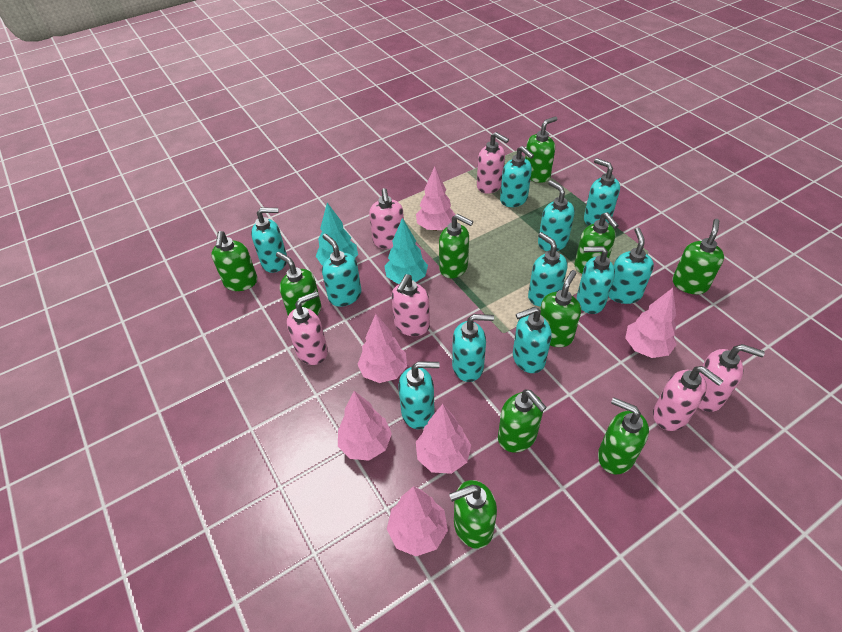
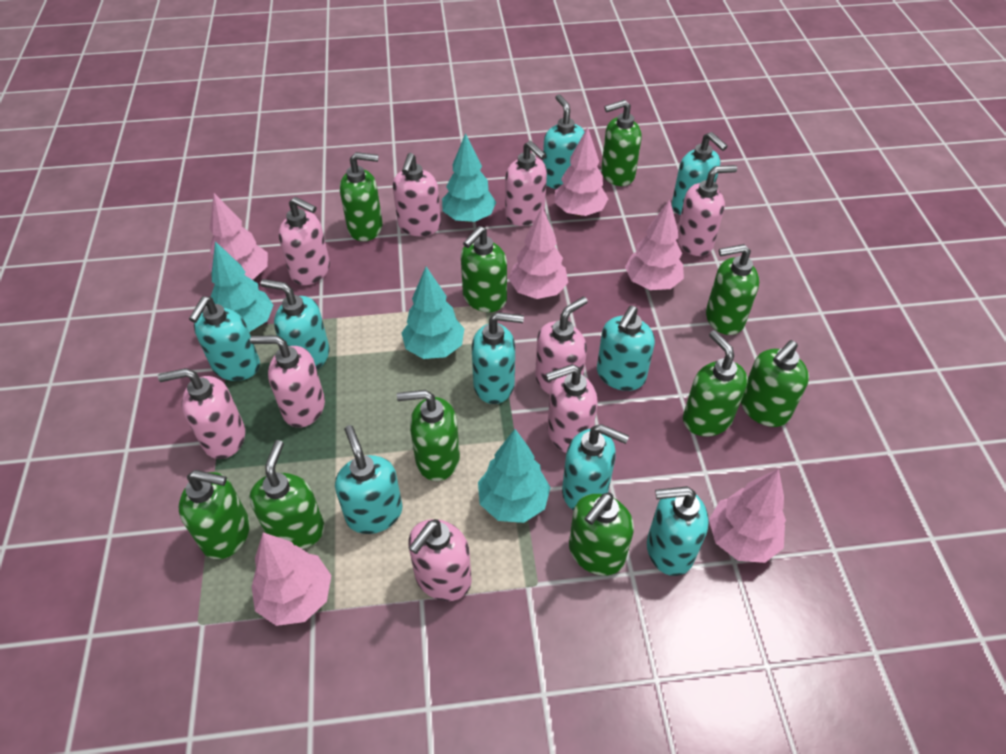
pink soap dispenser: 6 -> 9
turquoise soap dispenser: 11 -> 9
turquoise tree: 2 -> 4

